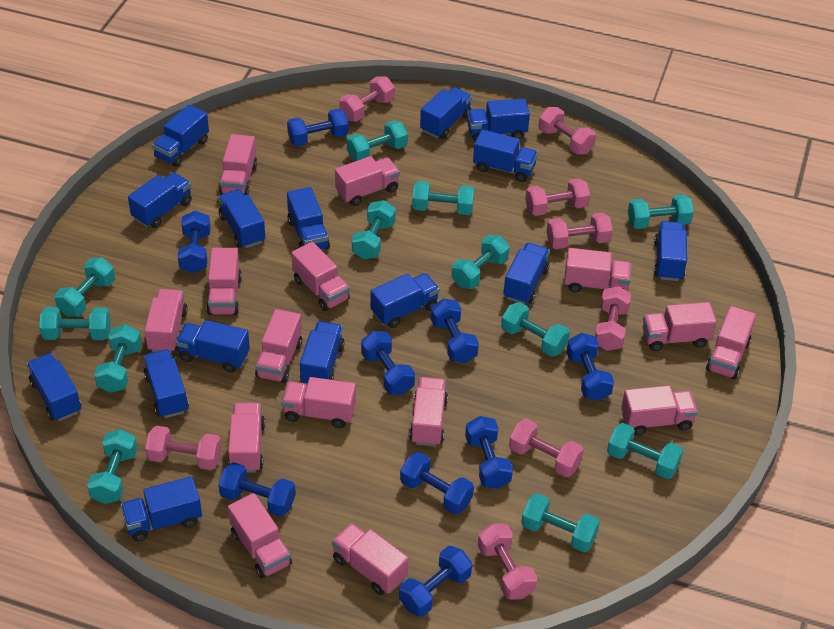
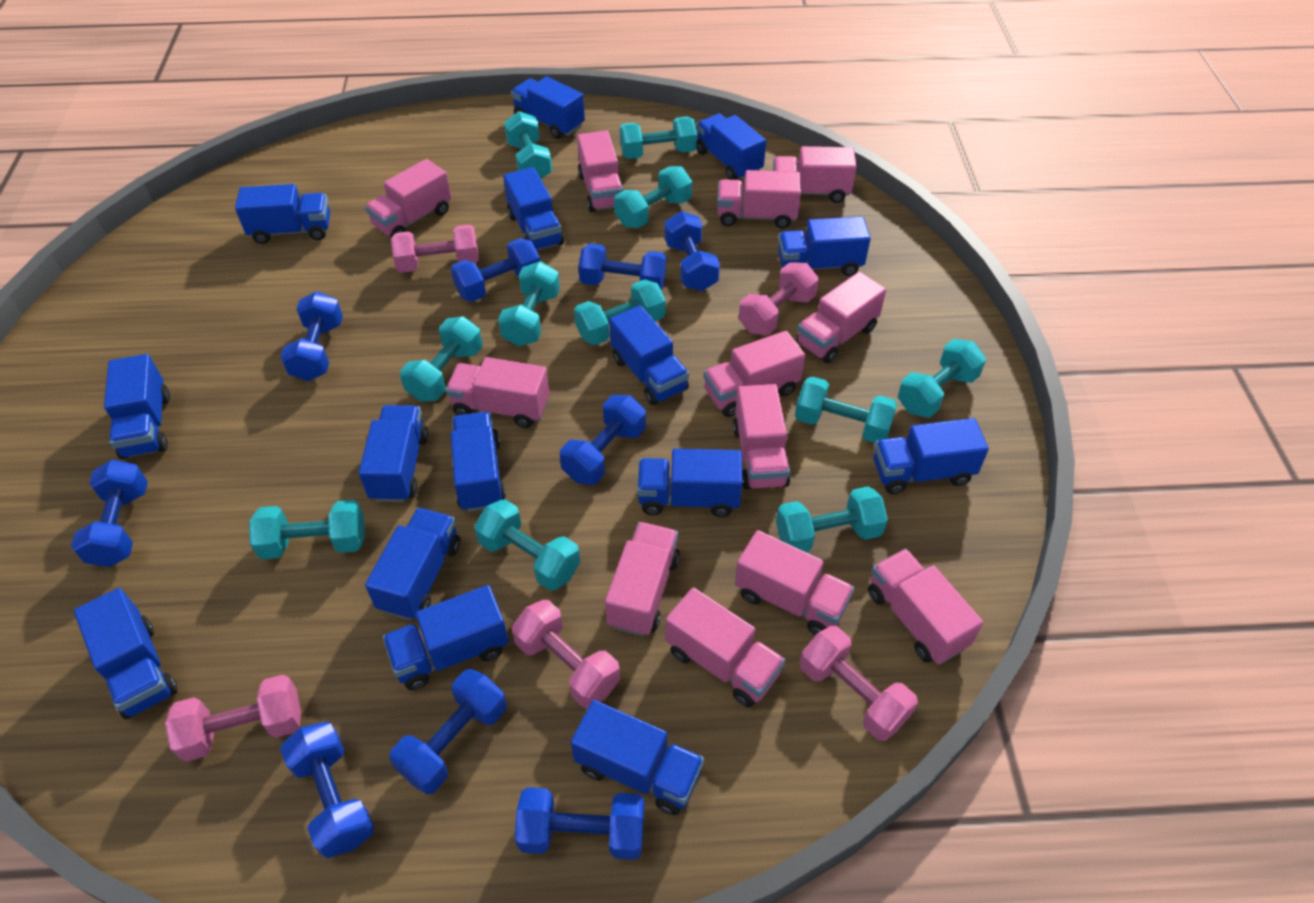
pink dumbbell: 8 -> 5
pink truck: 15 -> 12
turquoise dumbbell: 12 -> 11

